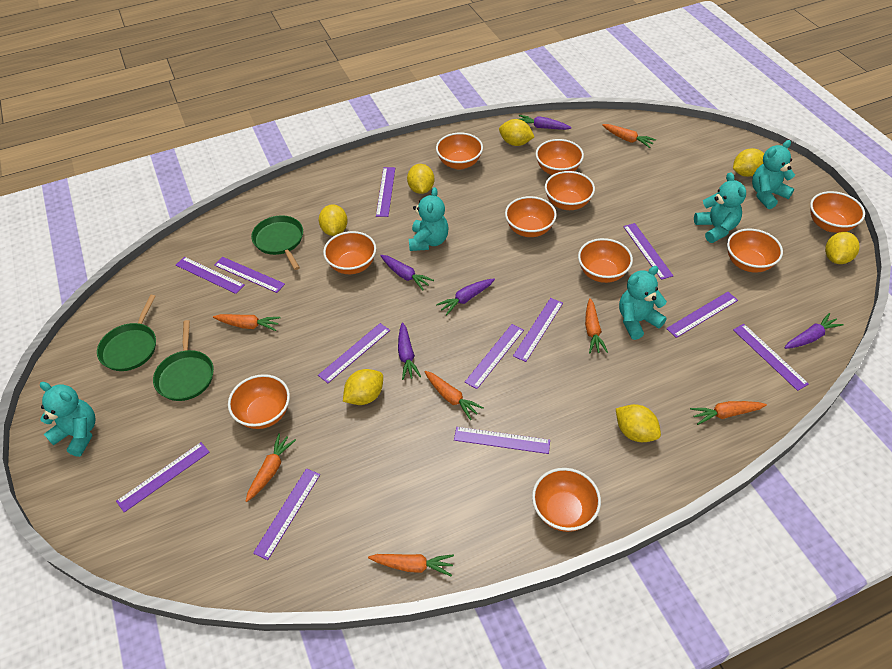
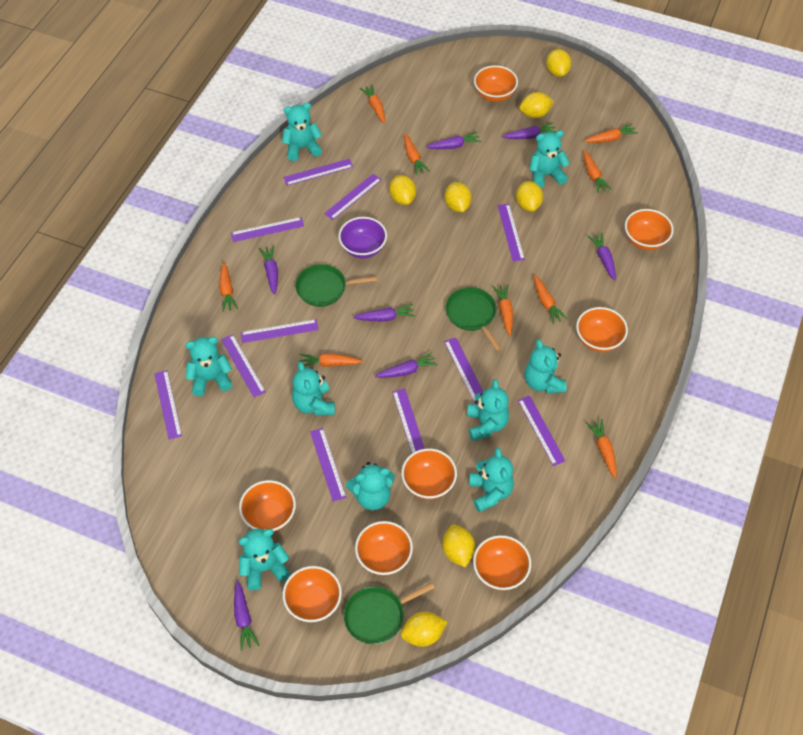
orange bowl: 10 -> 8
orange carrot: 7 -> 9
purple bowl: 0 -> 1
purple carrot: 5 -> 7
purple ruler: 12 -> 11
turquoise teddy bear: 5 -> 9

